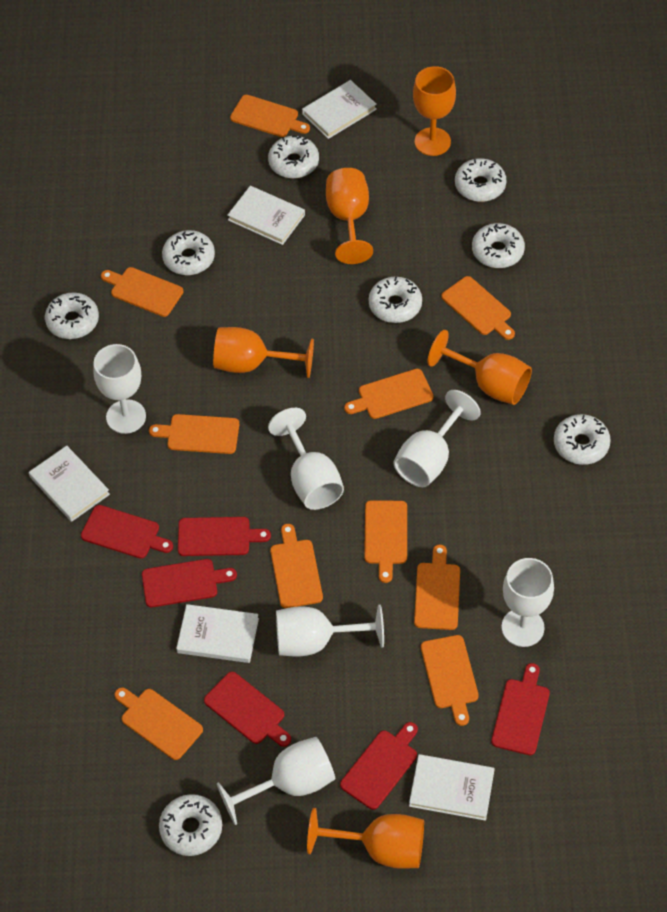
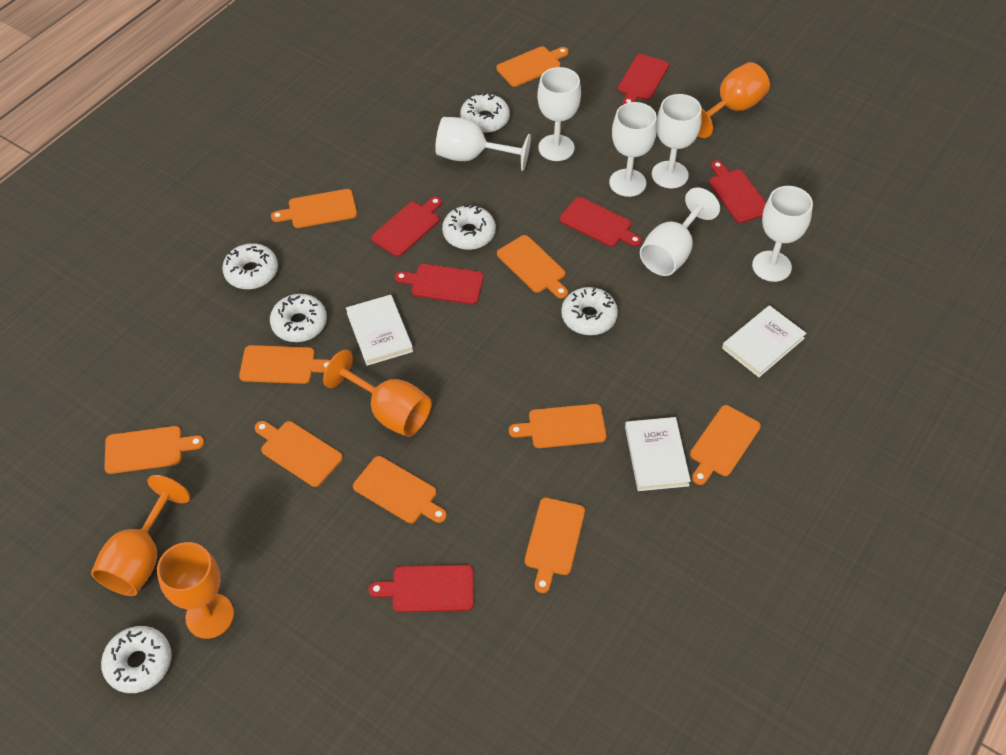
orange goblet: 5 -> 4
white book: 5 -> 3
white donut: 8 -> 6

